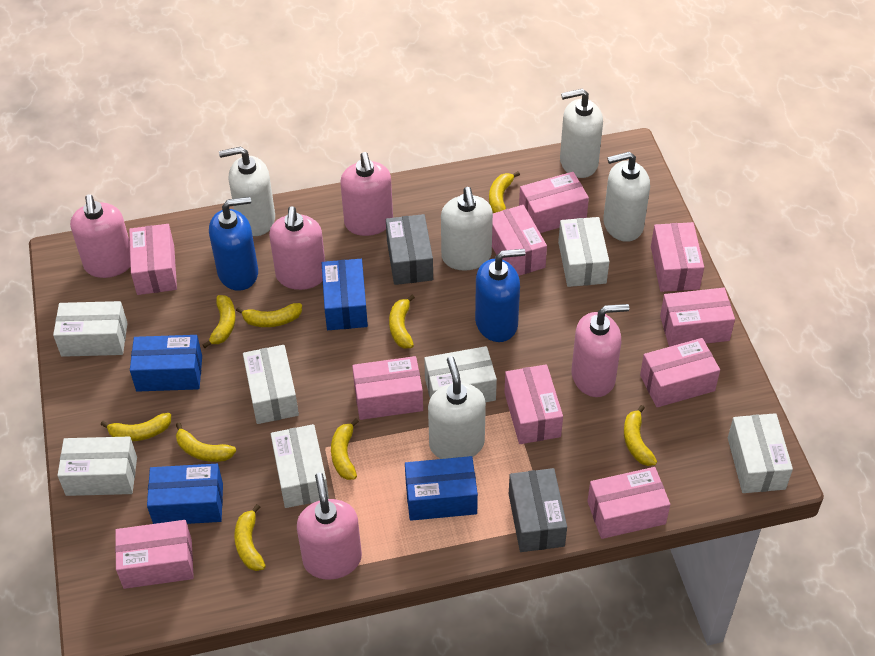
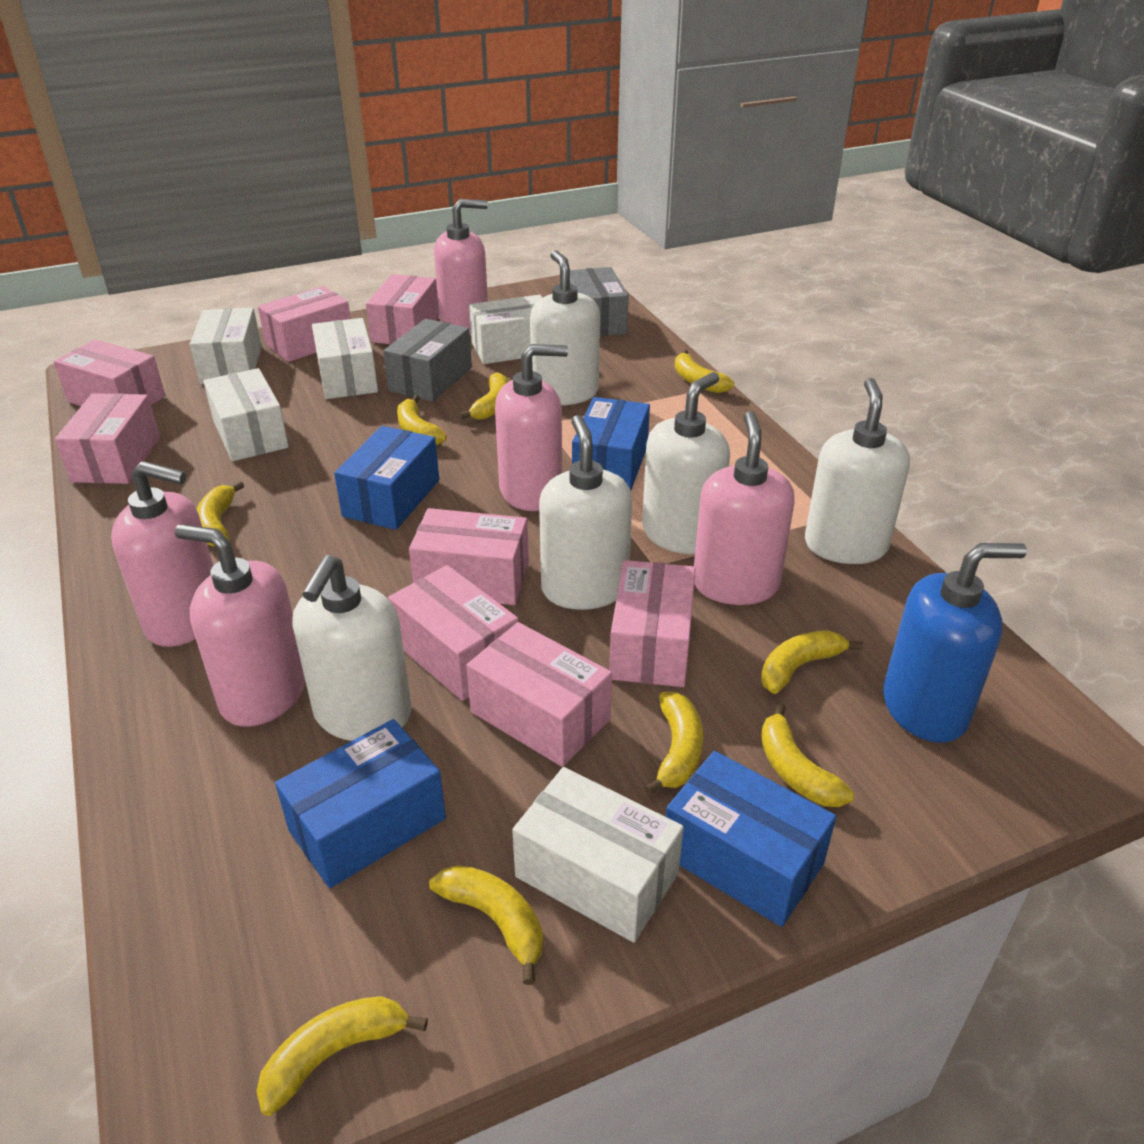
blue soap dispenser: 2 -> 1
pink box: 10 -> 8
white box: 7 -> 5

